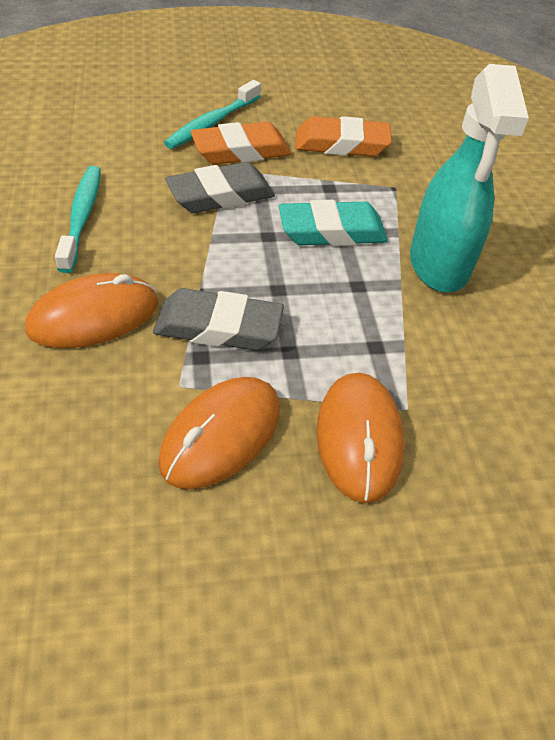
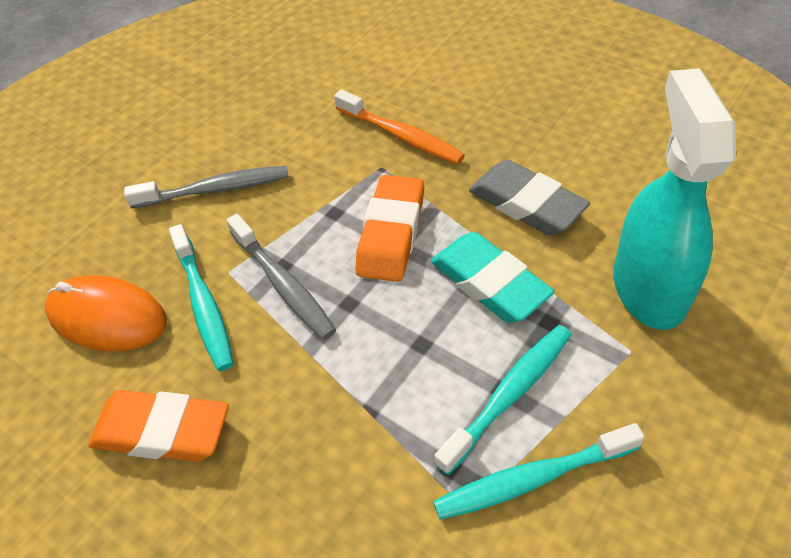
grey eraser: 2 -> 1
grey toothbrush: 0 -> 2
orange mouse: 3 -> 1
orange toothbrush: 0 -> 1
turquoise toothbrush: 2 -> 3

